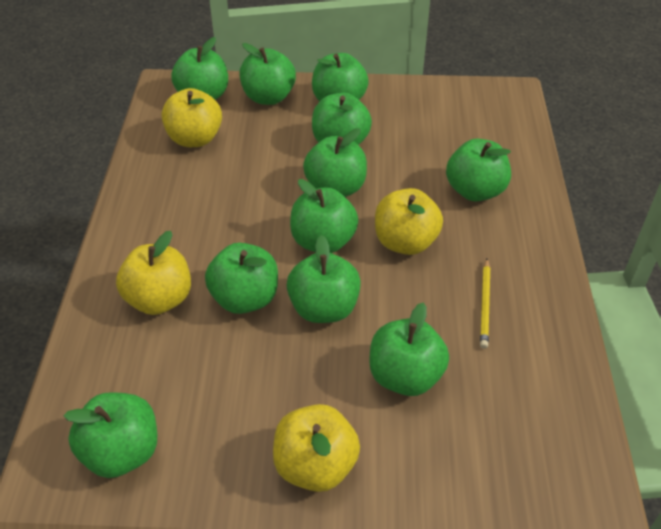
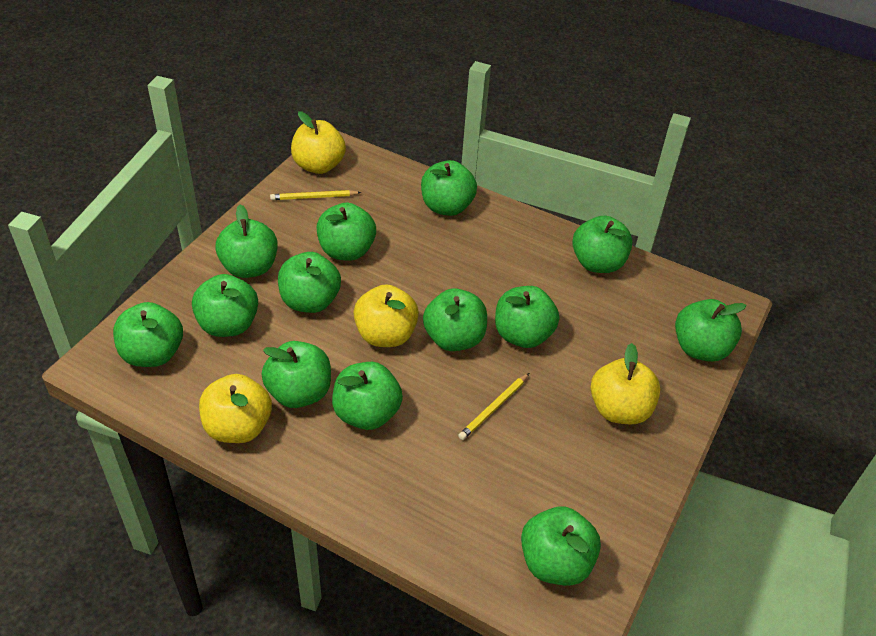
green apple: 11 -> 13
yellow pencil: 1 -> 2

